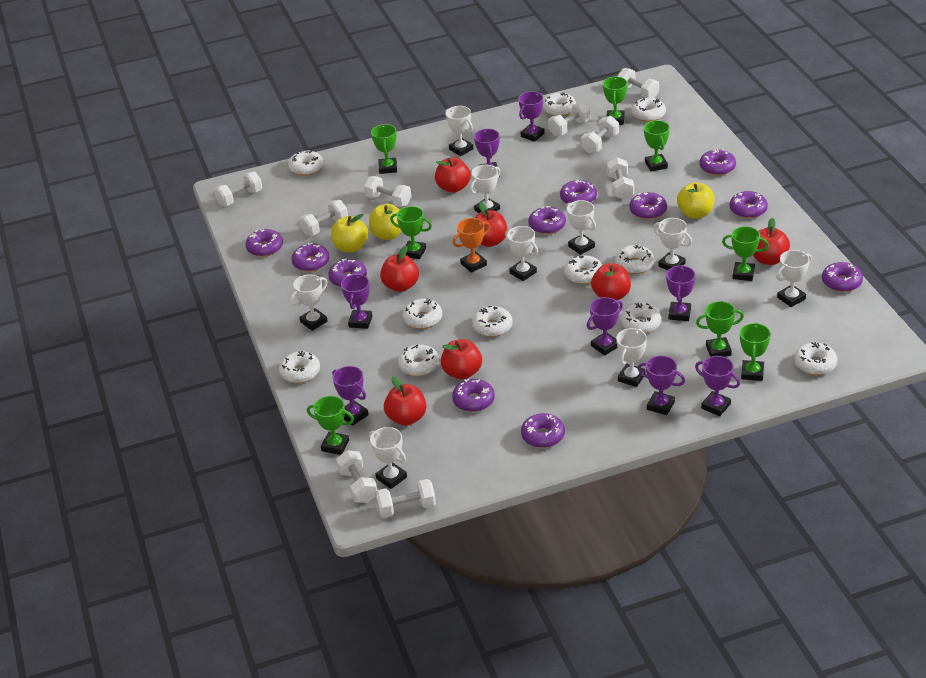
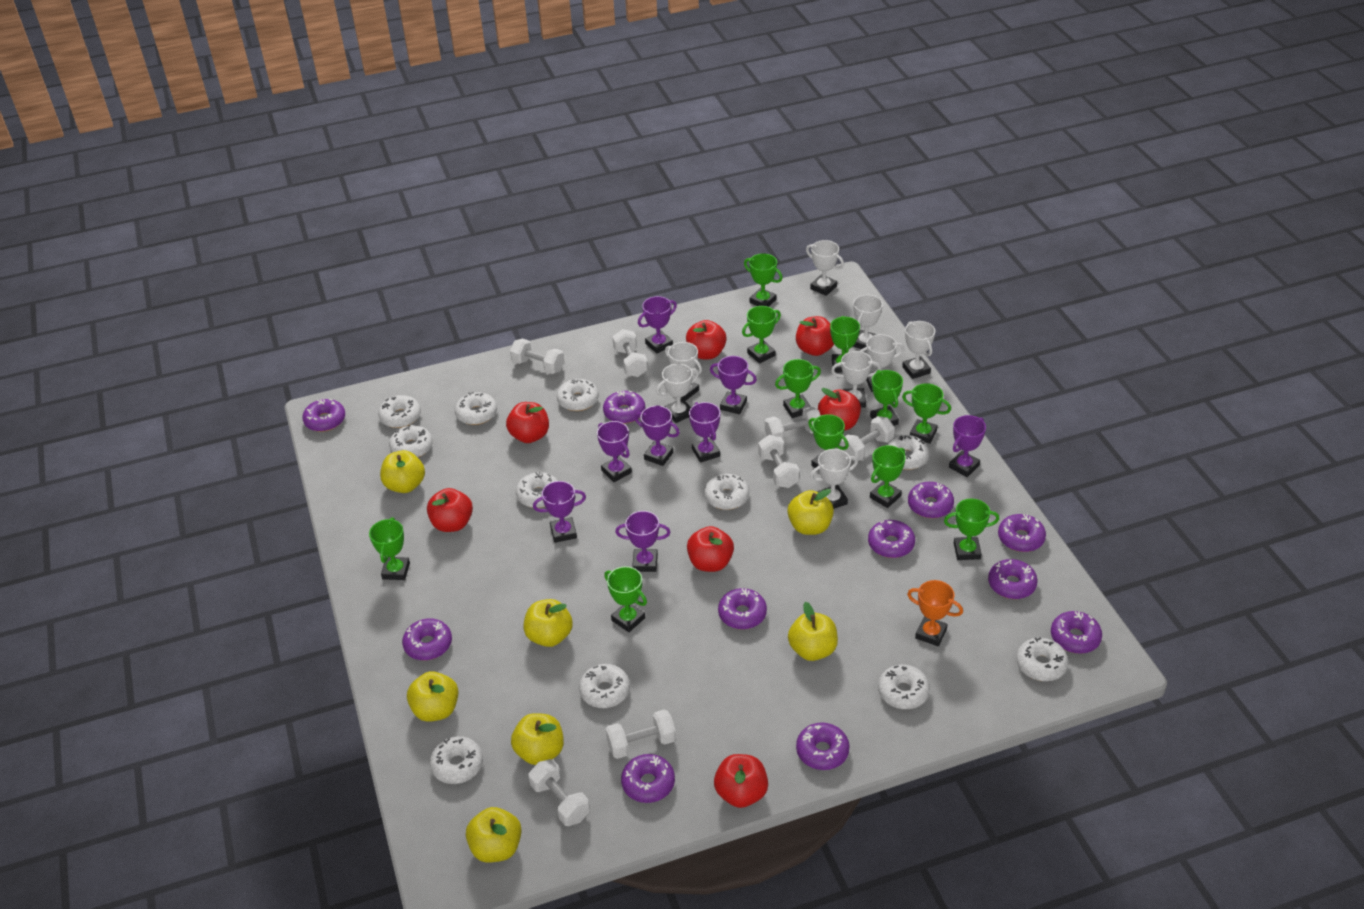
green trophy: 8 -> 11
white dumbbell: 9 -> 7
white trophy: 9 -> 8
yellow apple: 3 -> 7

